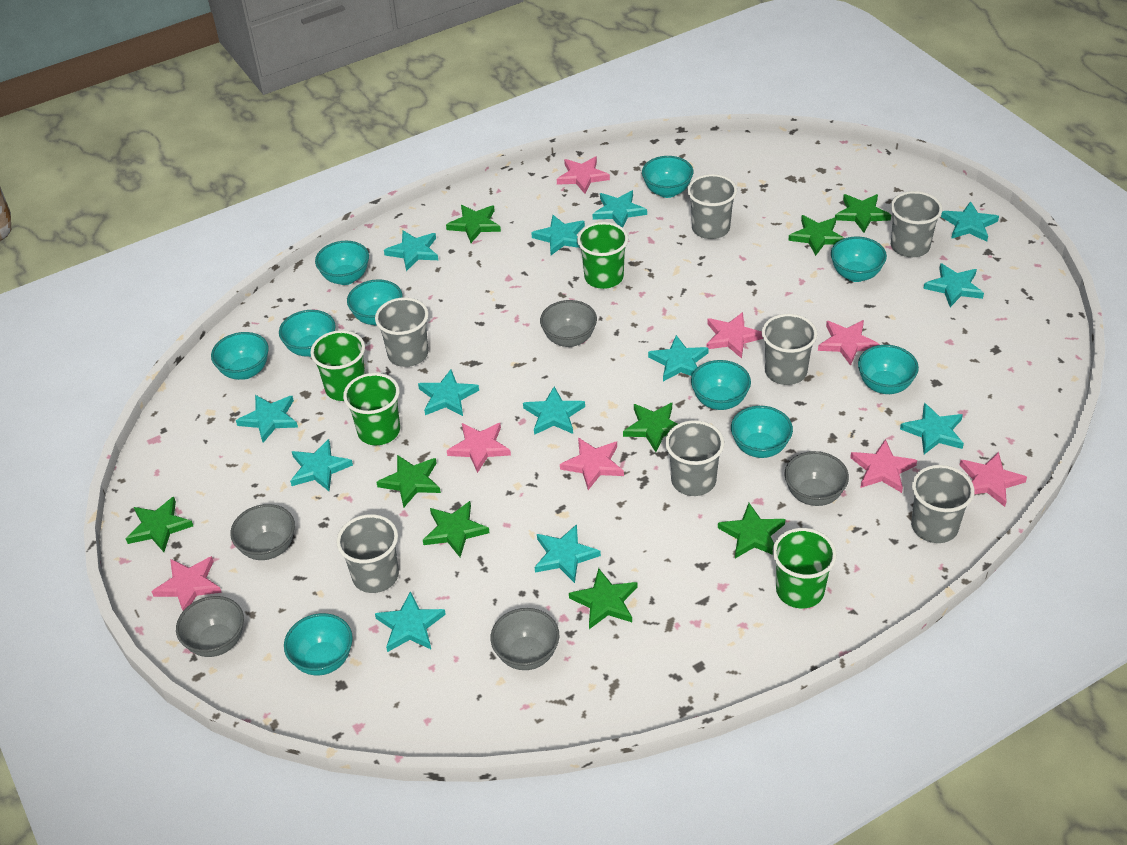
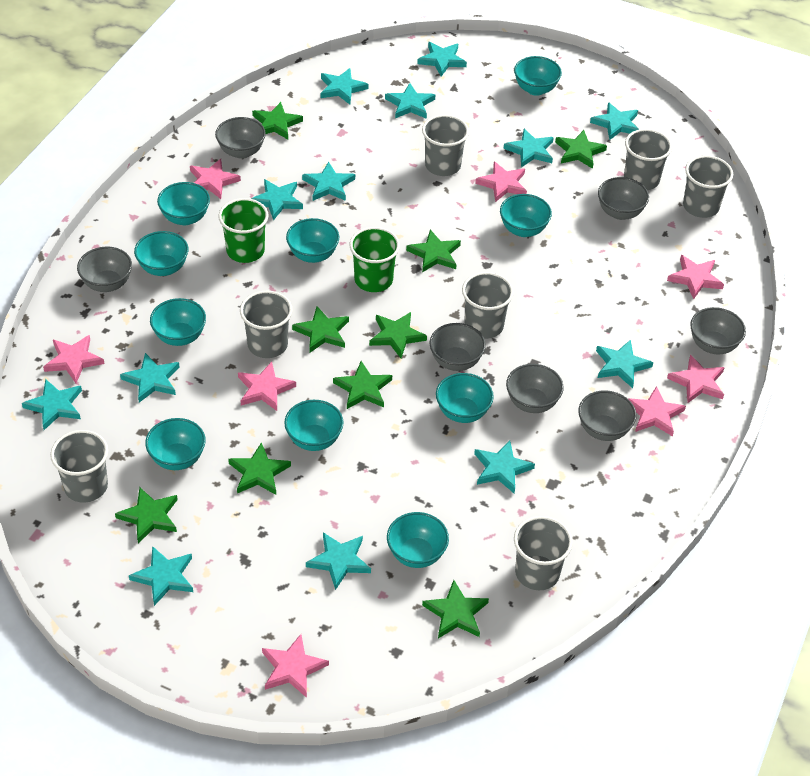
green cup: 4 -> 2
grey bowl: 5 -> 7

